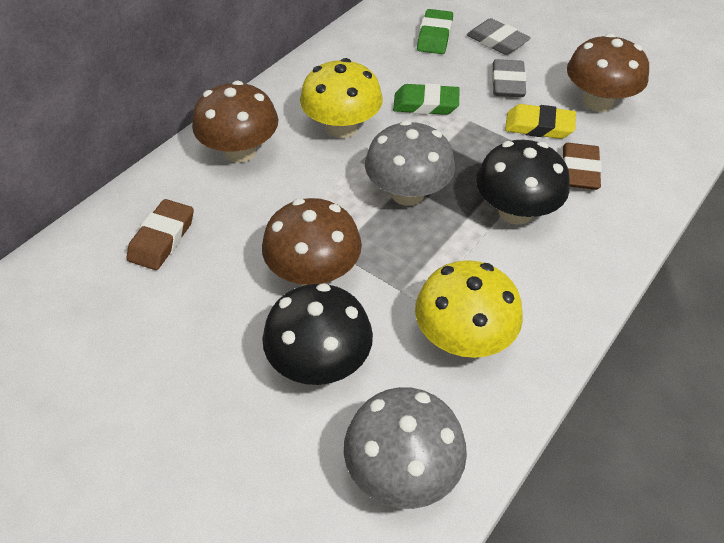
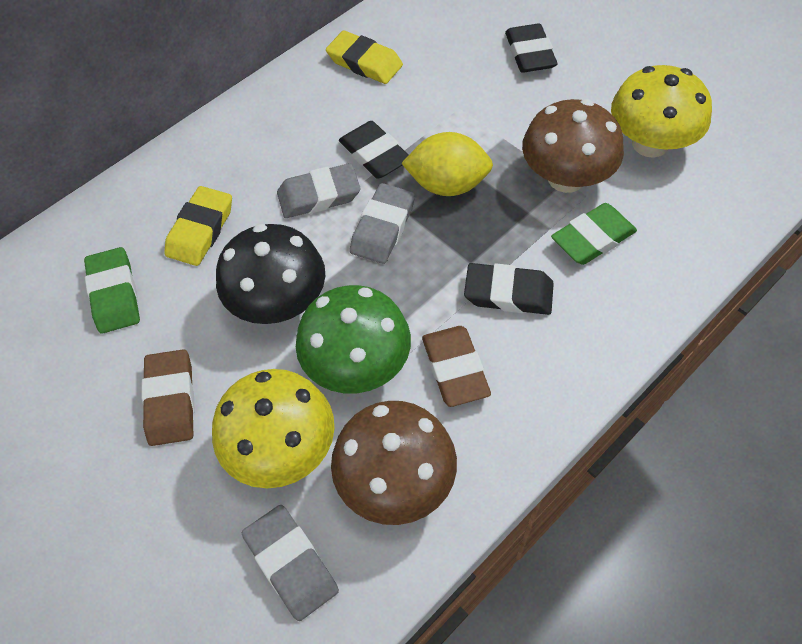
black eraser: 0 -> 3
black mushroom: 2 -> 1
brown mushroom: 3 -> 2
green mushroom: 0 -> 1
grey eraser: 2 -> 3
grey mushroom: 2 -> 0
yellow eraser: 1 -> 2
yellow lemon: 0 -> 1

